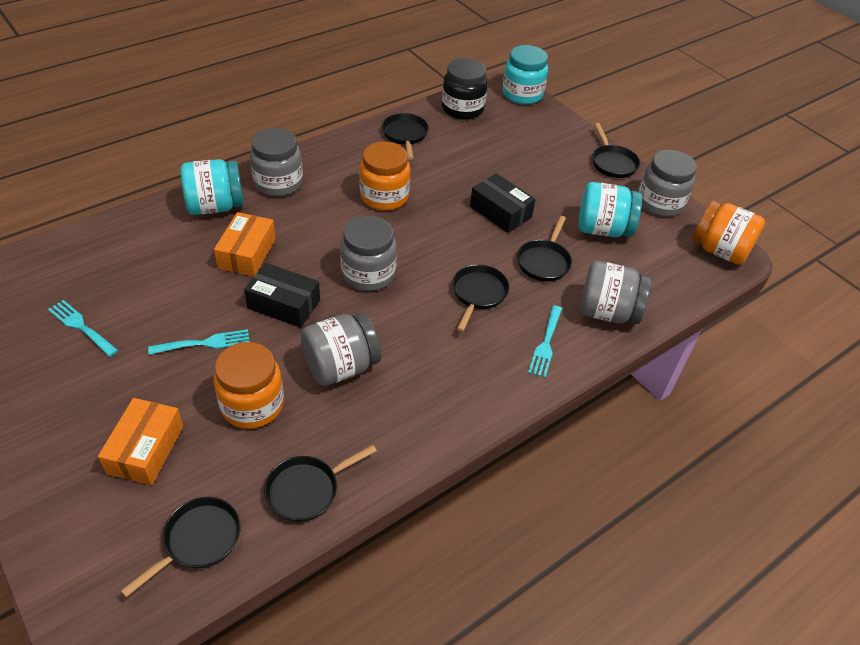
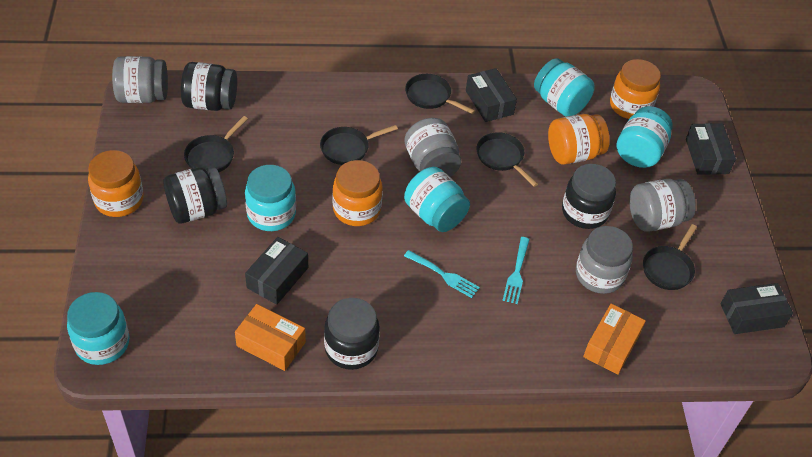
black box: 2 -> 4
black jar: 1 -> 4
black pan: 6 -> 5
grey jar: 5 -> 4
orange jar: 3 -> 4
turquoise fork: 3 -> 2
turquoise jar: 3 -> 5

